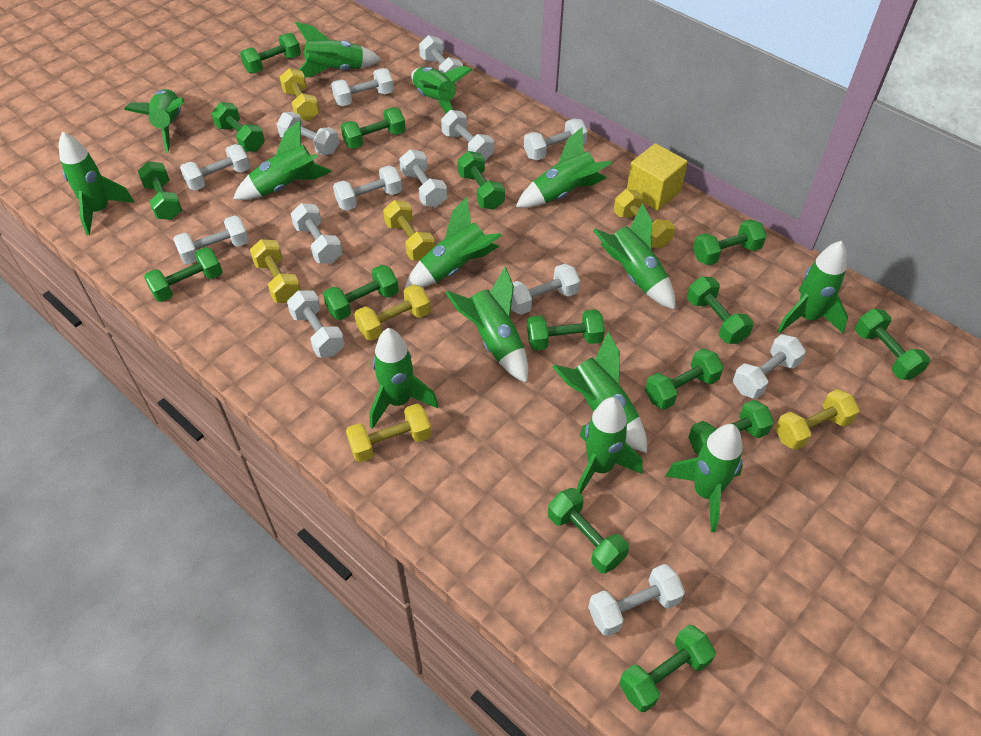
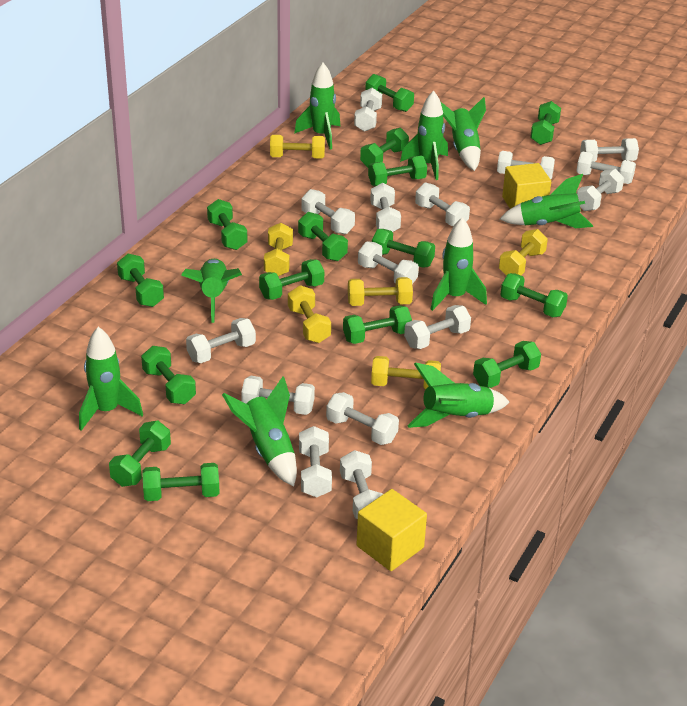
green rocket: 14 -> 9
white dumbbell: 14 -> 15
yellow cube: 1 -> 2
yellow dumbbell: 7 -> 6

